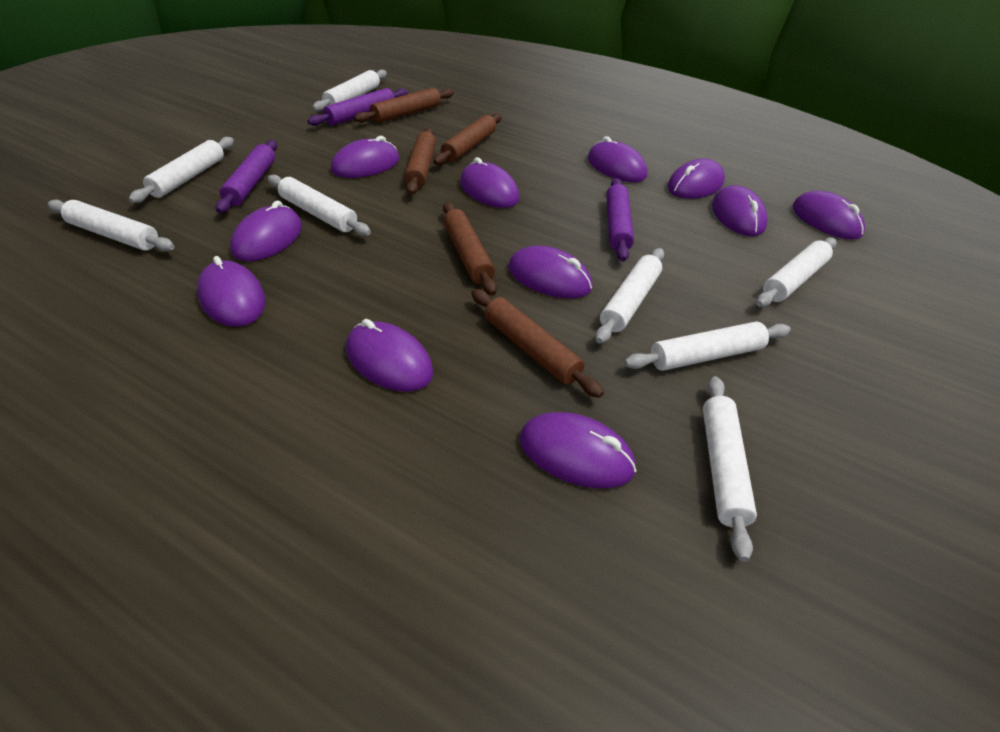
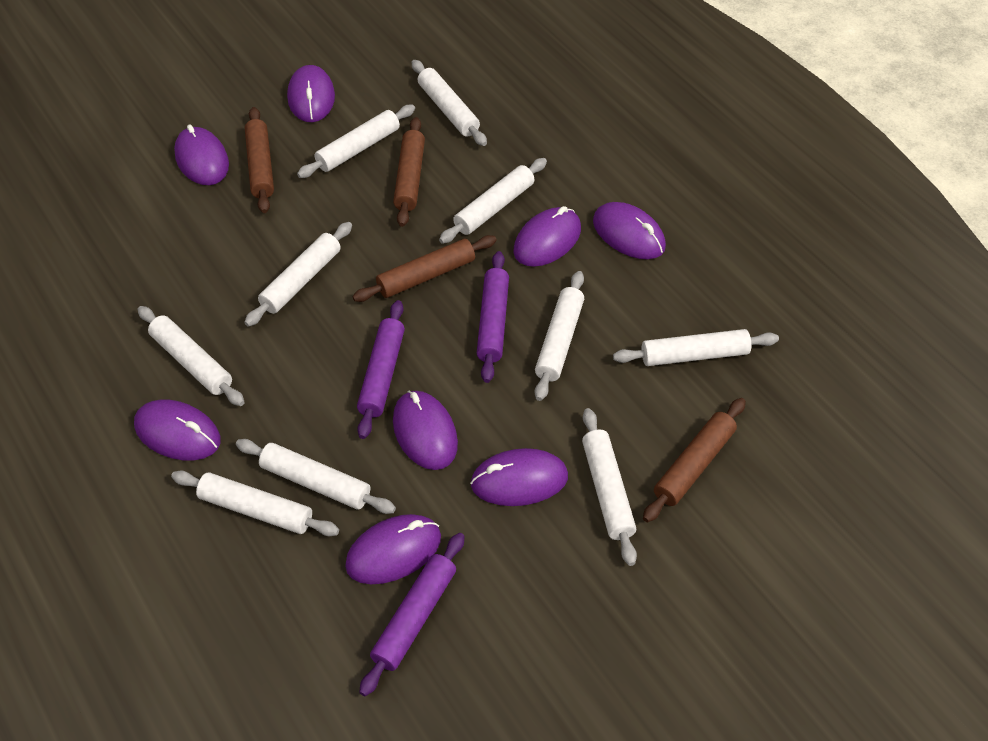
brown rolling pin: 5 -> 4
purple mouse: 11 -> 8
white rolling pin: 8 -> 10

